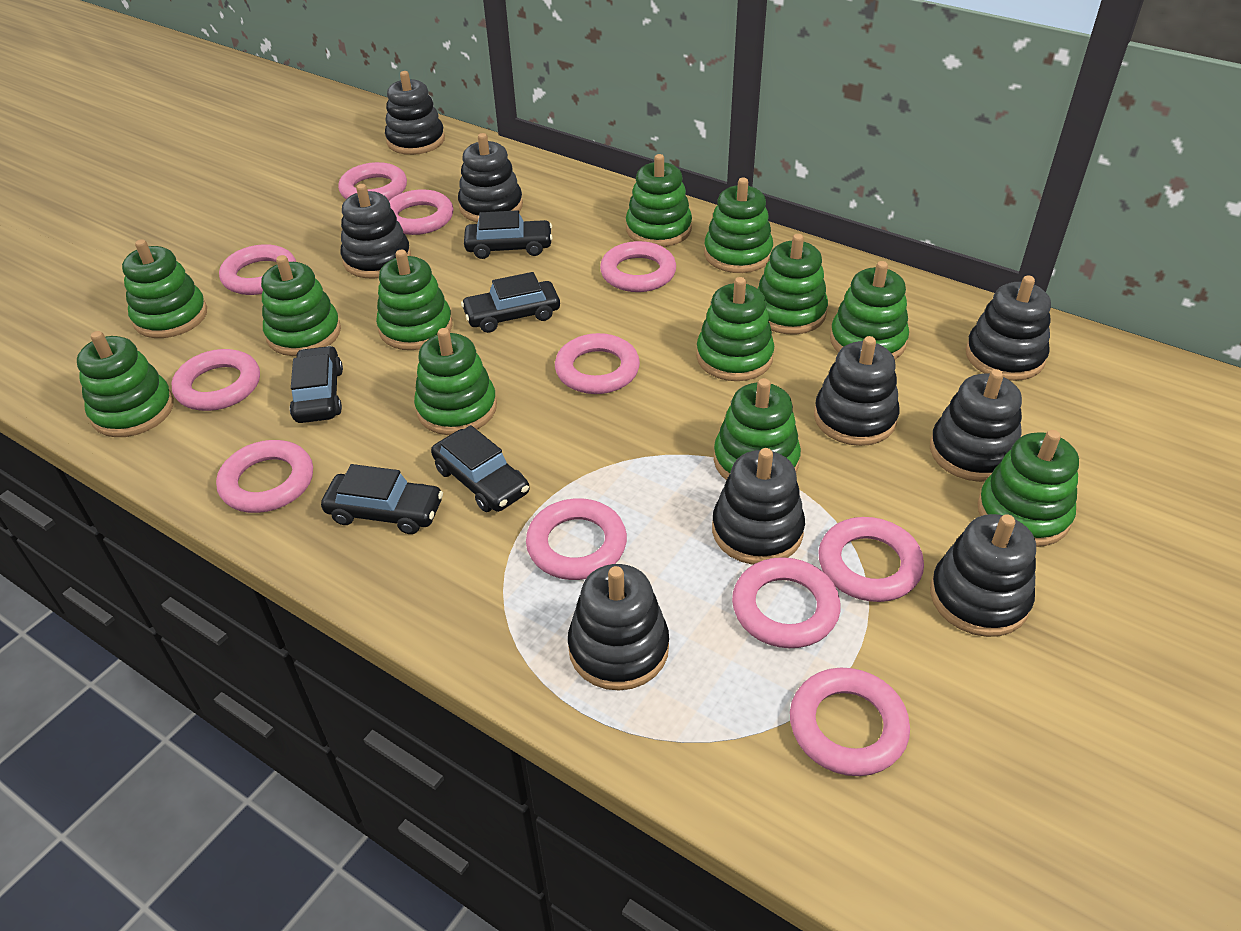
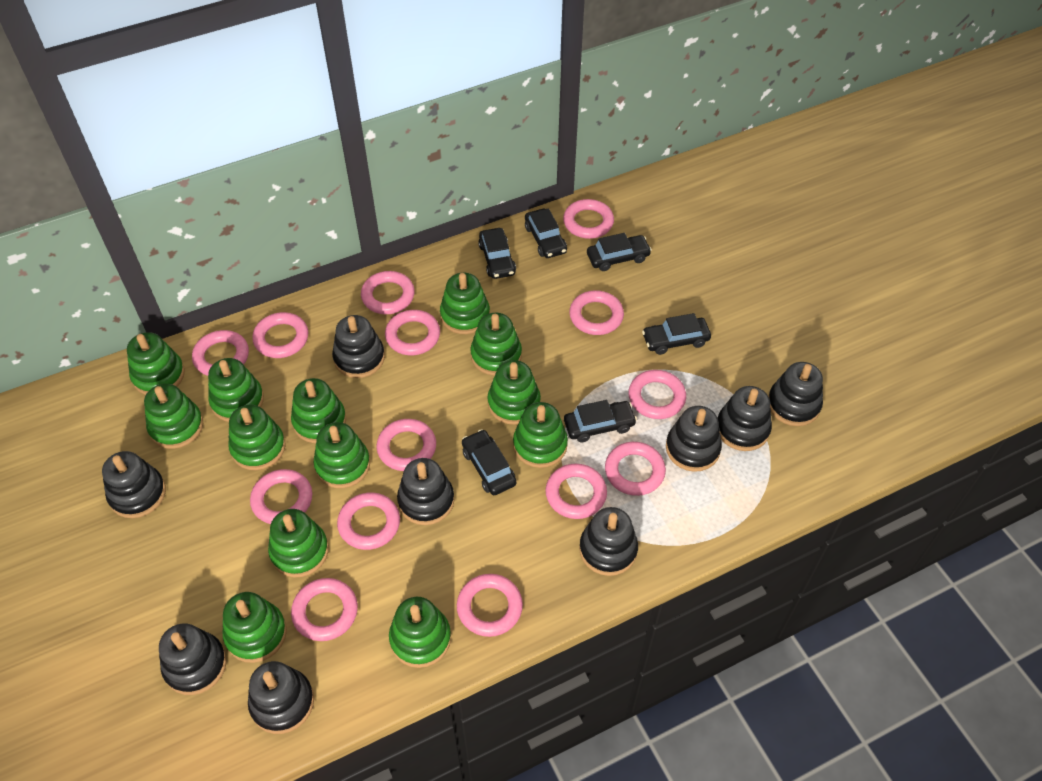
black car: 5 -> 6
green stacking toy: 12 -> 13
pink ring: 11 -> 14

